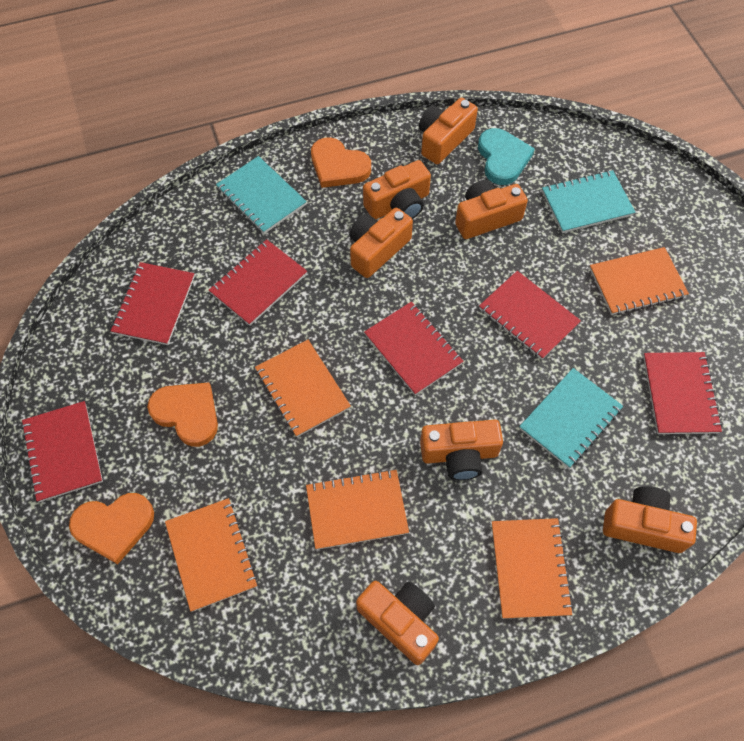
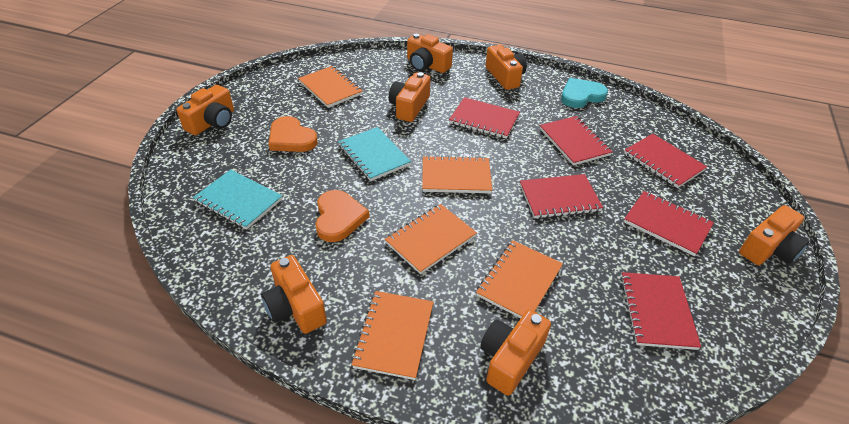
orange heart: 3 -> 2
turquoise notebook: 3 -> 2

